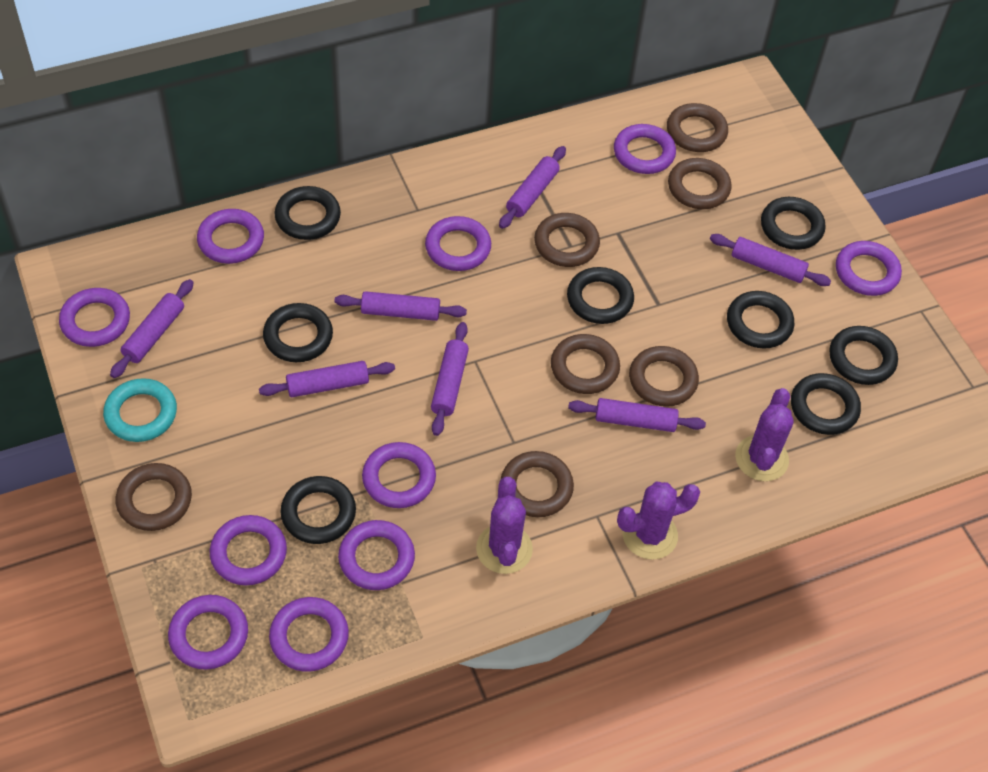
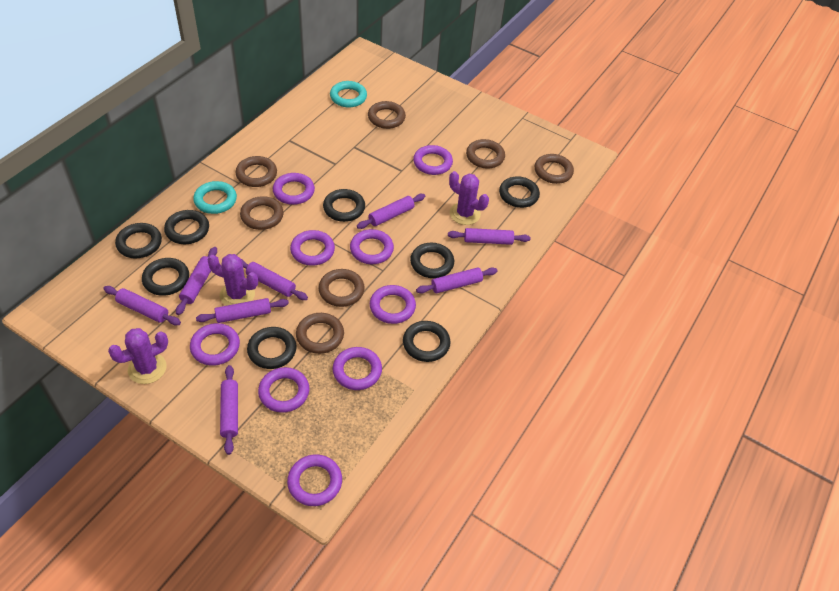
purple ring: 10 -> 9
purple rolling pin: 7 -> 8
turquoise ring: 1 -> 2

